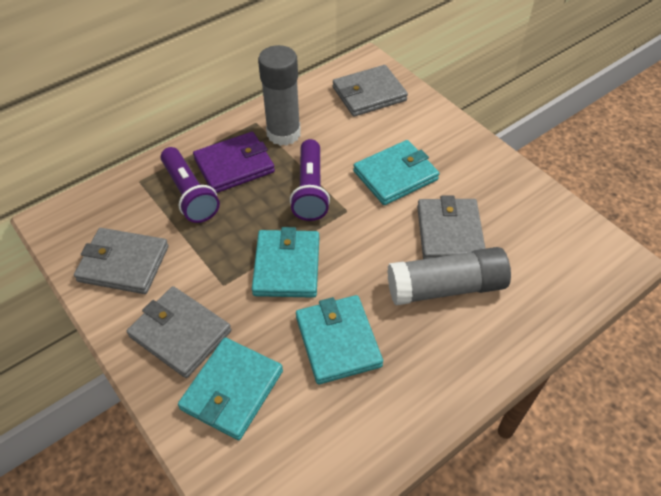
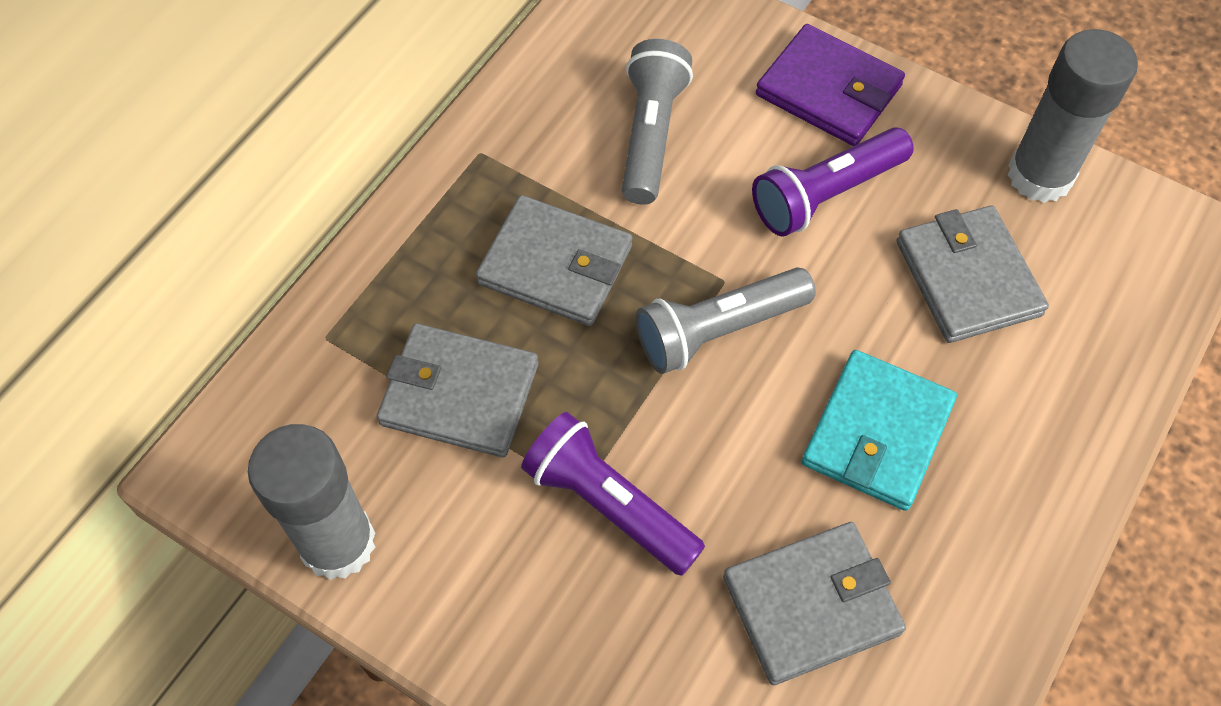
grey flashlight: 0 -> 2
turquoise wallet: 4 -> 1

